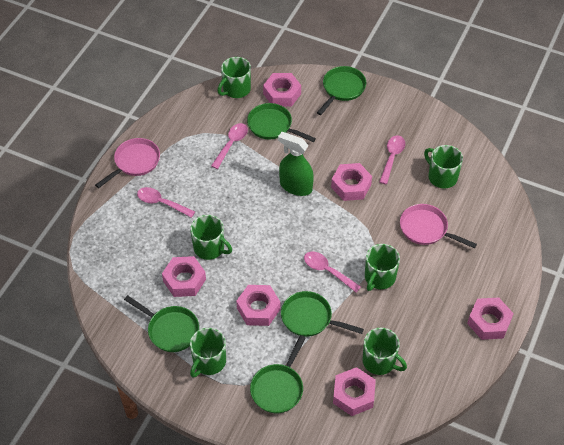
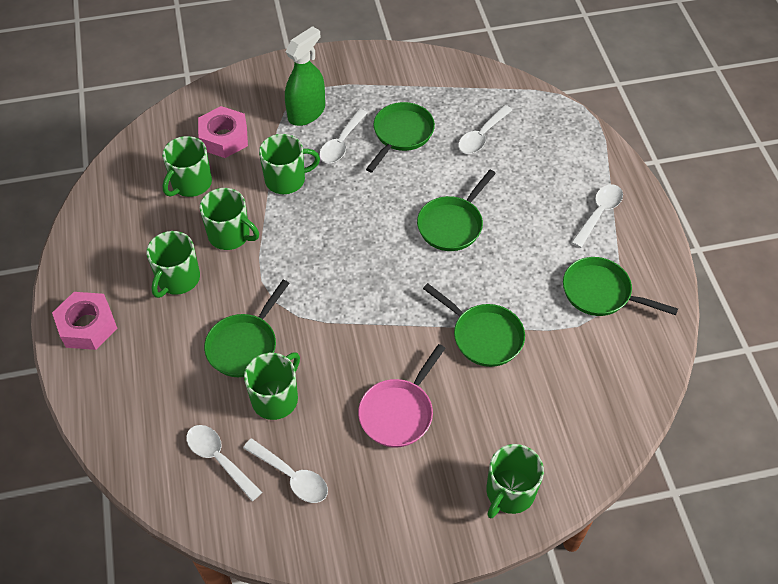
pink nut: 6 -> 2
pink pan: 2 -> 1
pink spoon: 4 -> 0
white spoon: 0 -> 5

